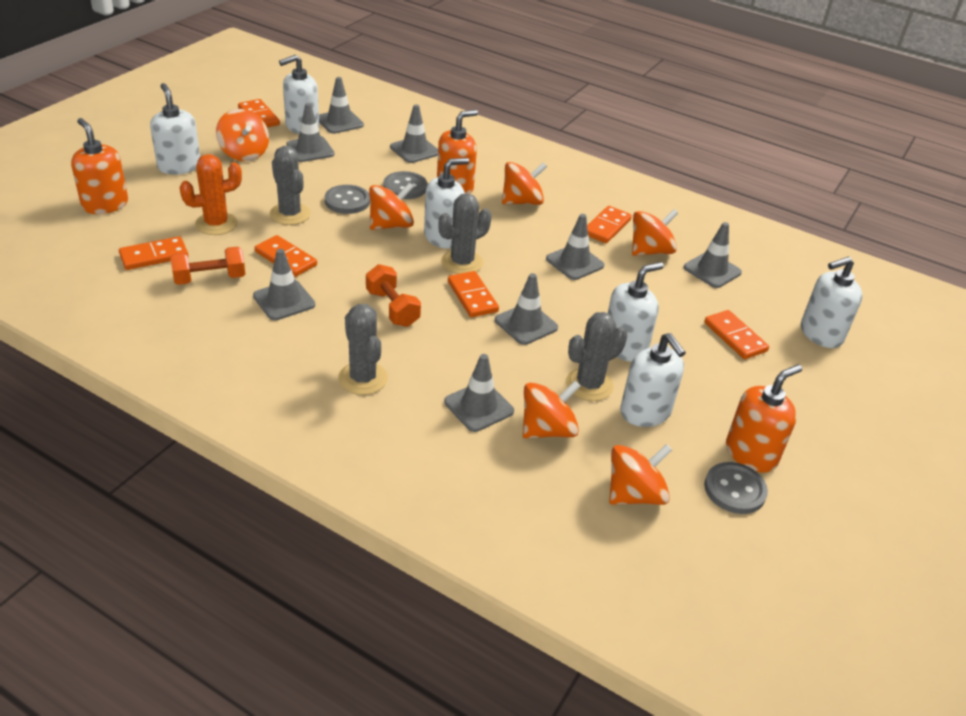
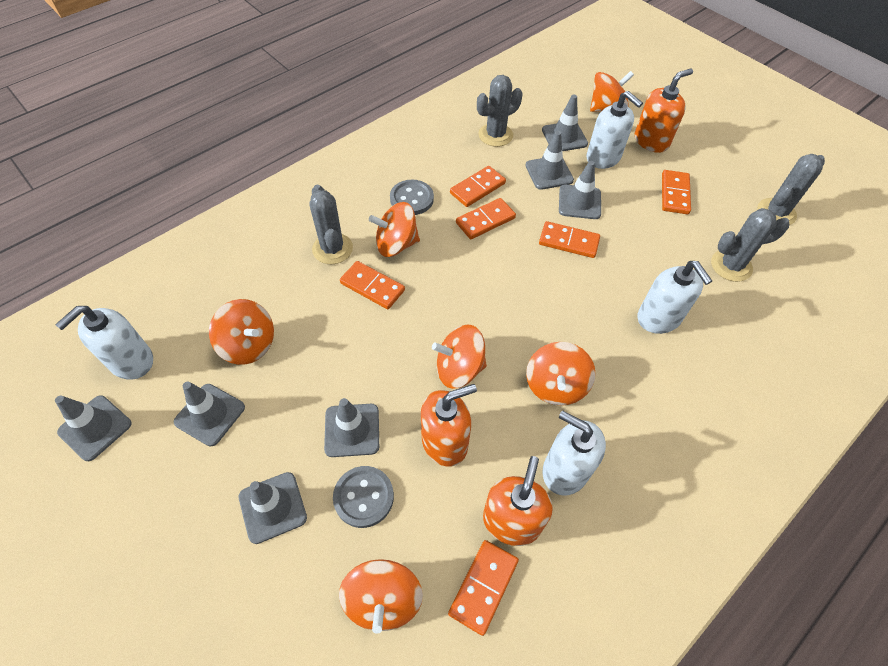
grey button: 3 -> 2
grey traffic cone: 8 -> 7
orange cactus: 1 -> 0
orange dumbbell: 2 -> 0
white soap dispenser: 6 -> 4

